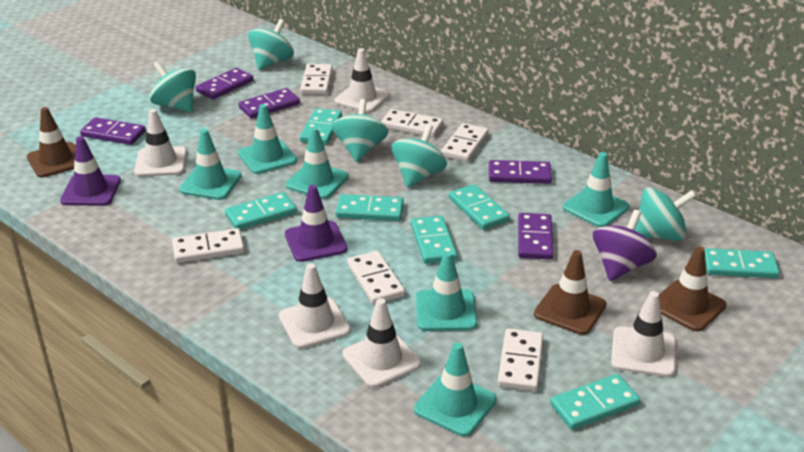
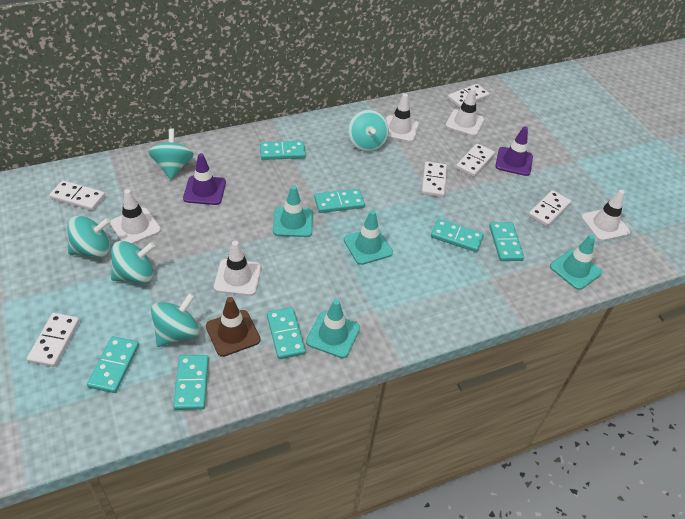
brown traffic cone: 3 -> 1
purple domino: 5 -> 0
purple spinning top: 1 -> 0
turquoise traffic cone: 6 -> 4

